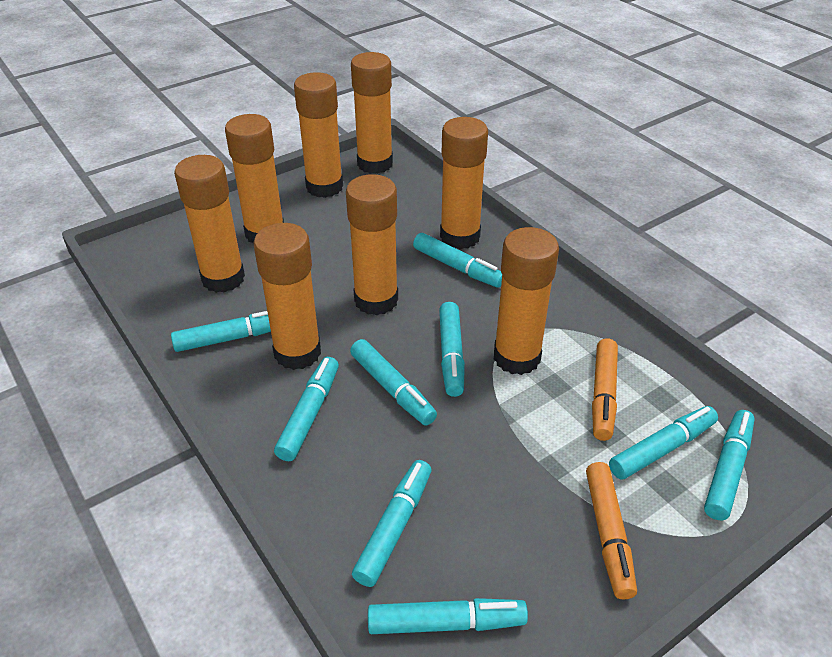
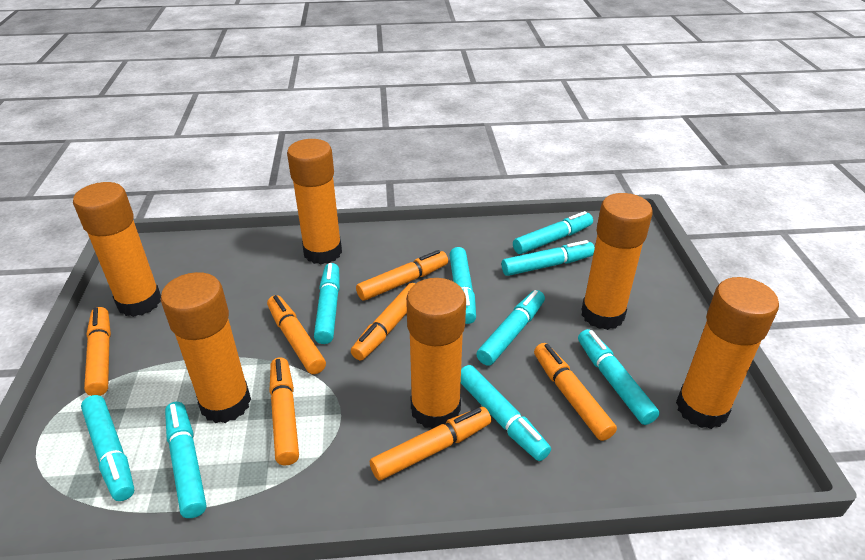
orange glue stick: 8 -> 6
orange marker: 2 -> 7

